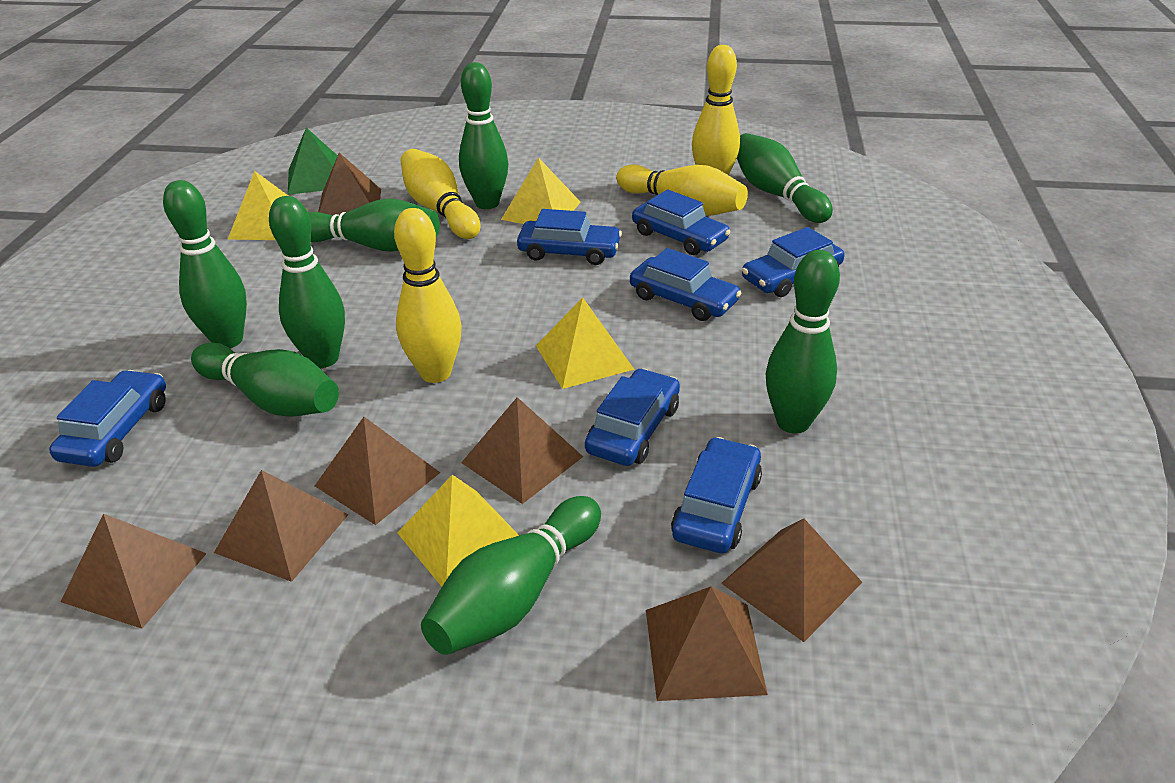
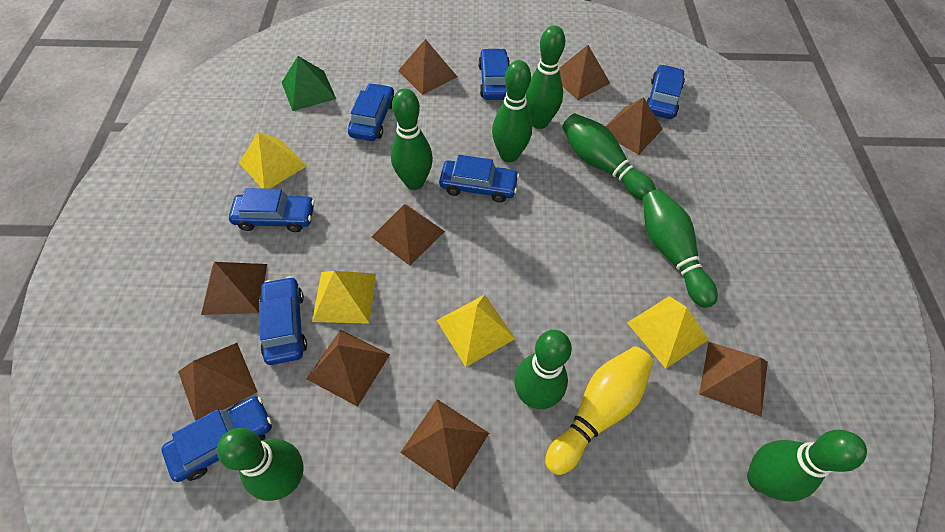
brown pyramid: 7 -> 9
yellow bowling pin: 4 -> 1

